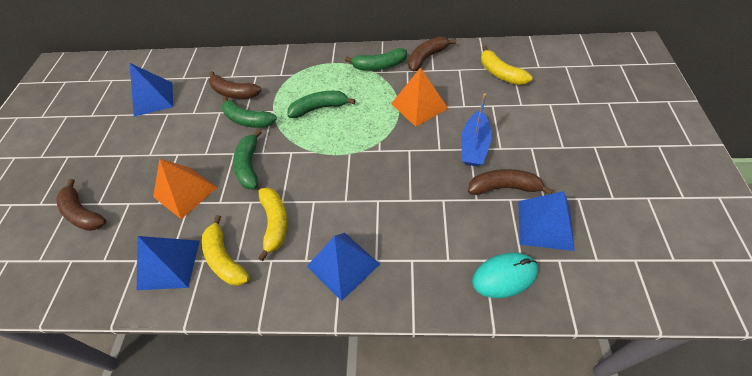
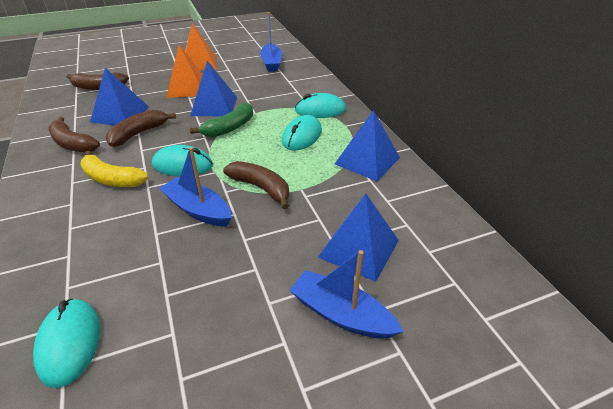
blue boat: 1 -> 3
green banana: 4 -> 1
turquoise mouse: 1 -> 4
yellow banana: 3 -> 1

